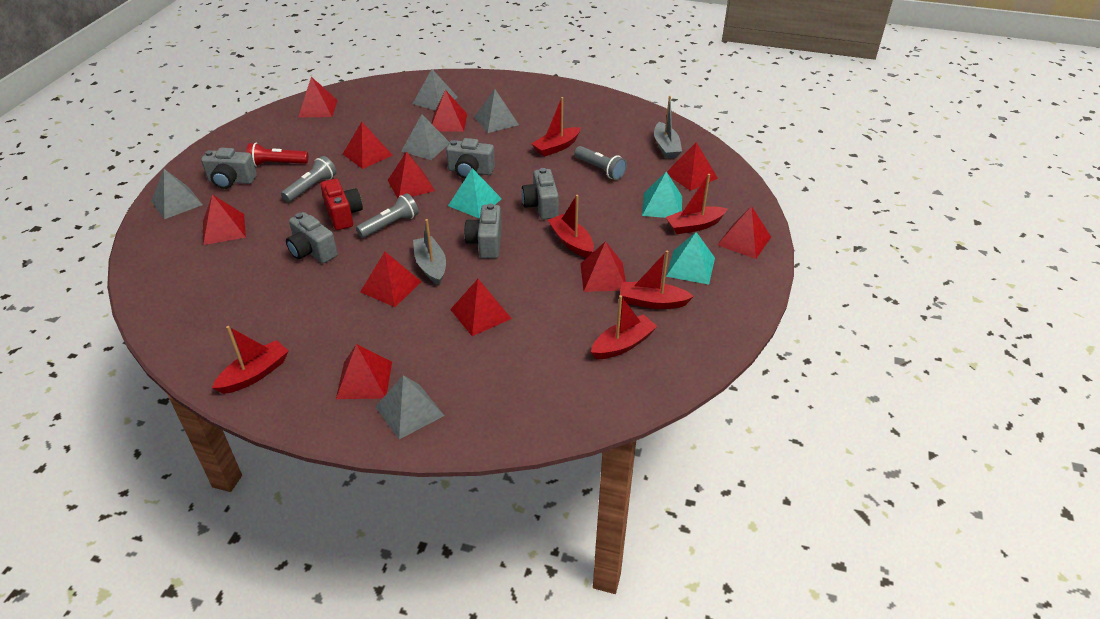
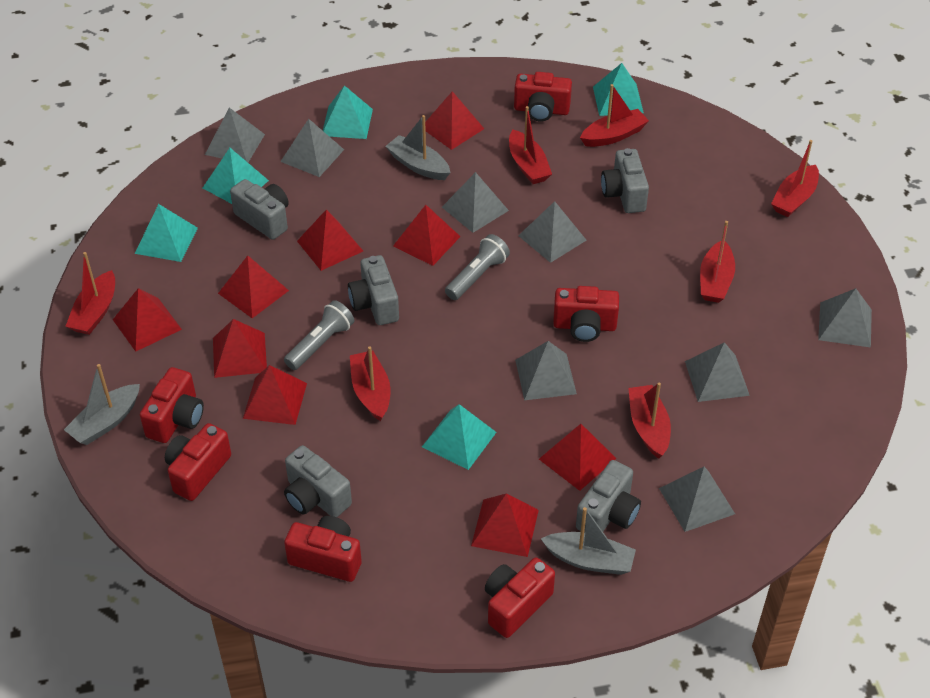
grey boat: 2 -> 3
grey flashlight: 3 -> 2
grey pyramid: 5 -> 8
red boat: 6 -> 7
red camera: 1 -> 6
red flashlight: 1 -> 0
red pyramid: 11 -> 9
turquoise pyramid: 3 -> 5

